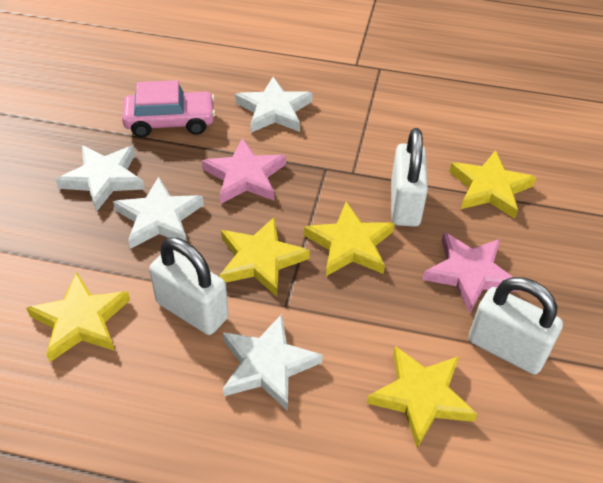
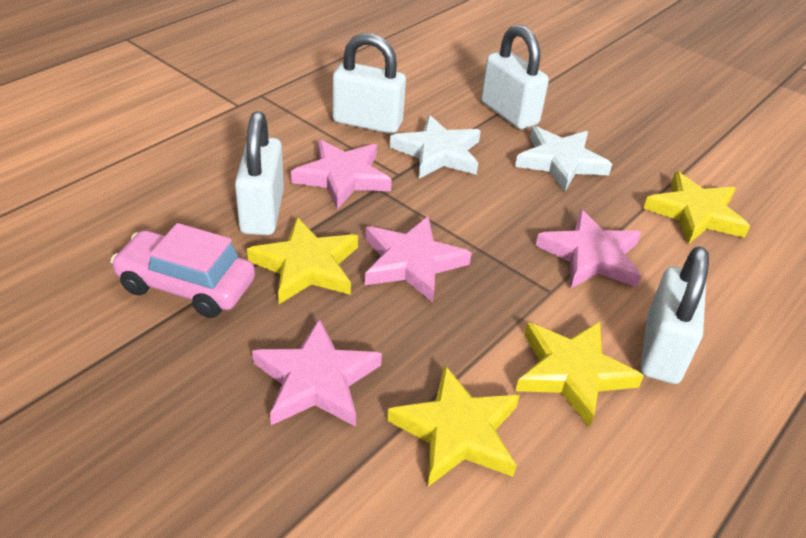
pink star: 2 -> 4
white padlock: 3 -> 4
white star: 4 -> 2
yellow star: 5 -> 4

